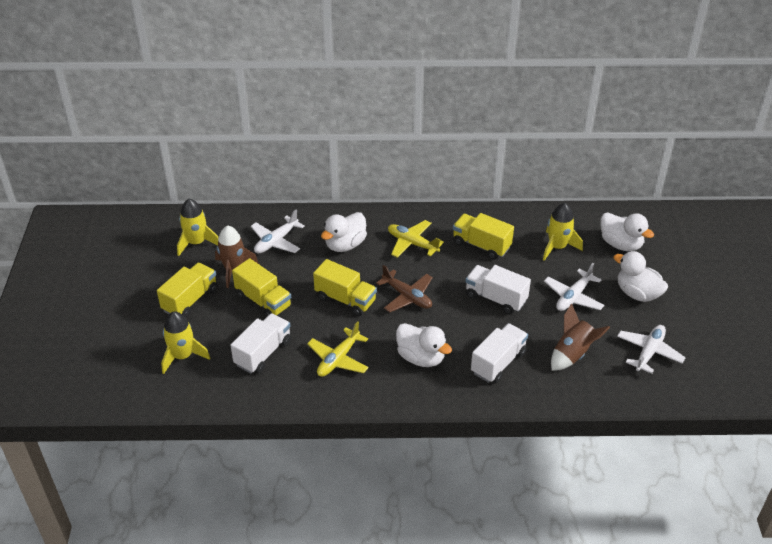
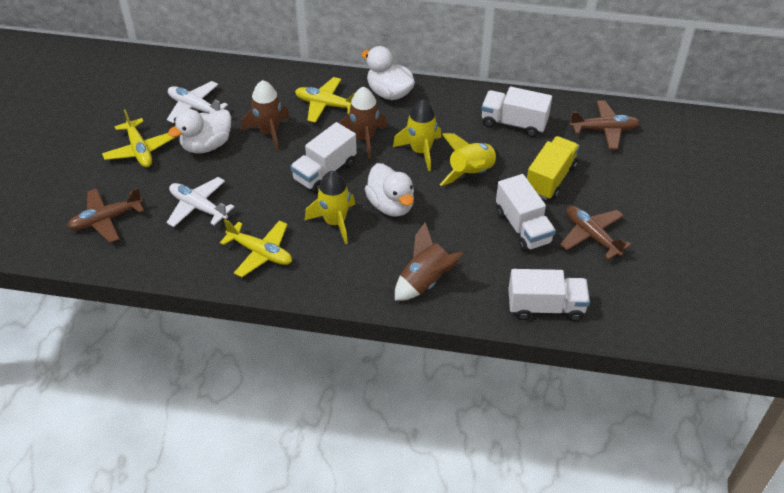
brown plane: 1 -> 3
brown rocket: 2 -> 3
white duck: 4 -> 3
white plane: 3 -> 2
white truck: 3 -> 4
yellow plane: 2 -> 3
yellow truck: 4 -> 1

